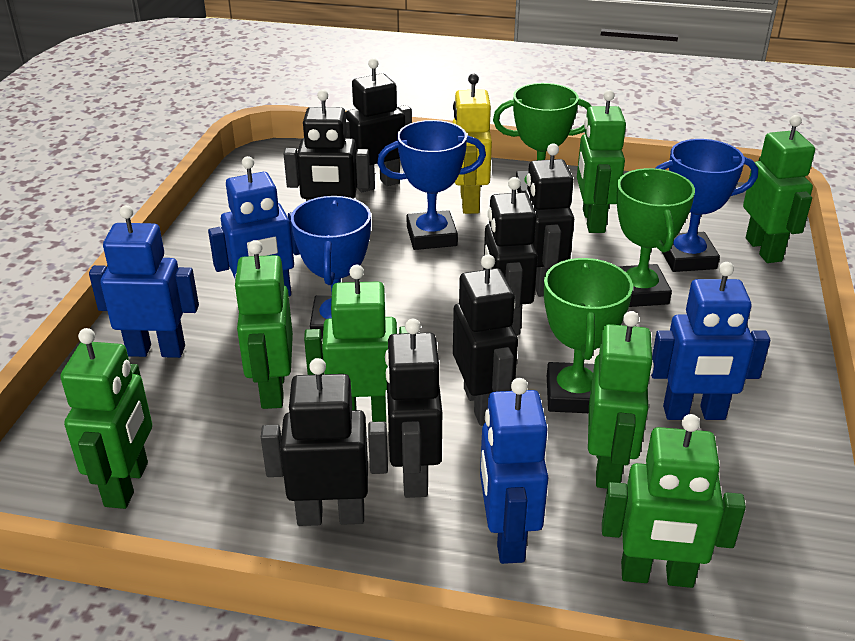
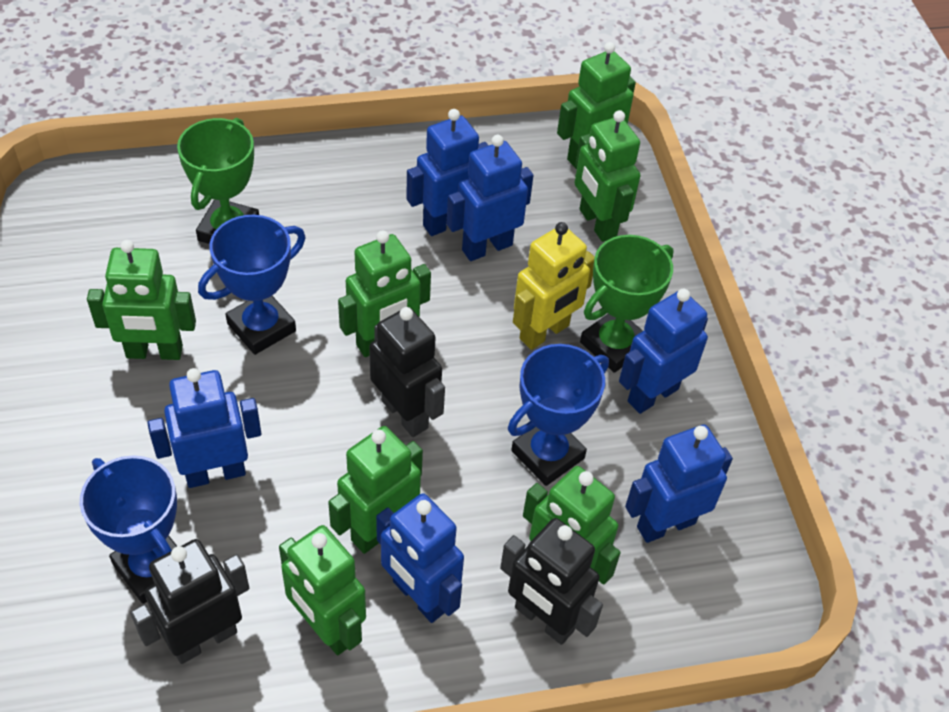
black robot: 7 -> 3
blue robot: 4 -> 6
green trophy: 3 -> 2

